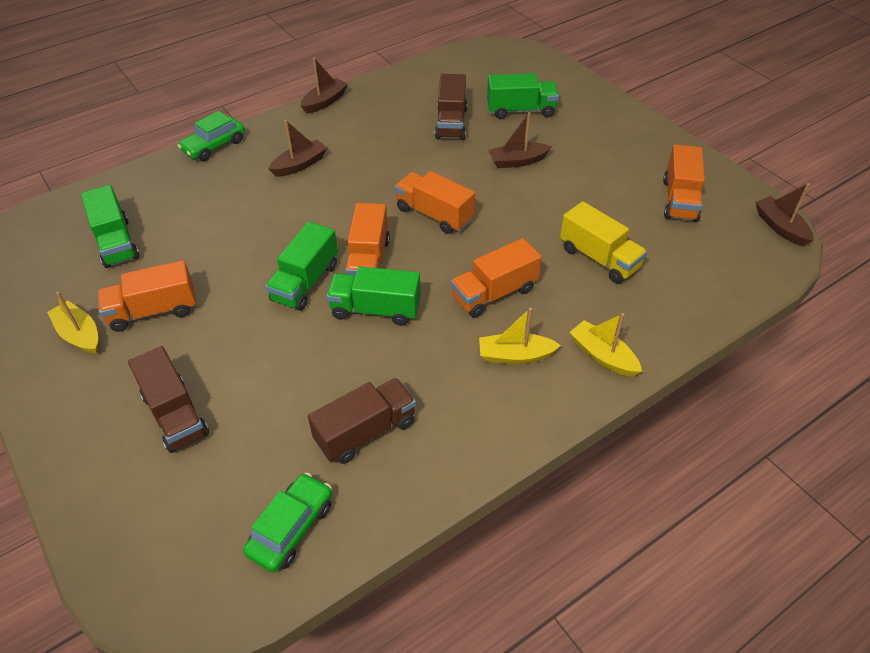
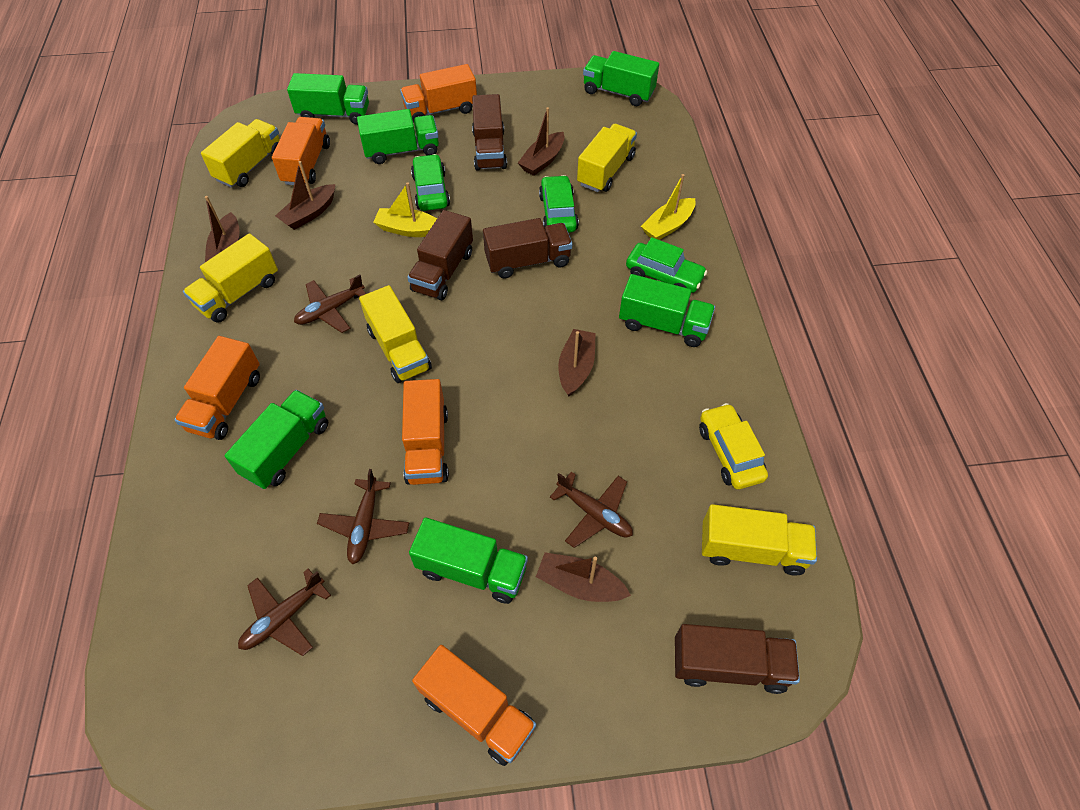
brown boat: 4 -> 5
brown plane: 0 -> 4
brown truck: 3 -> 4
green car: 2 -> 3
green truck: 4 -> 6
yellow boat: 3 -> 2
yellow car: 0 -> 1
yellow truck: 1 -> 5

